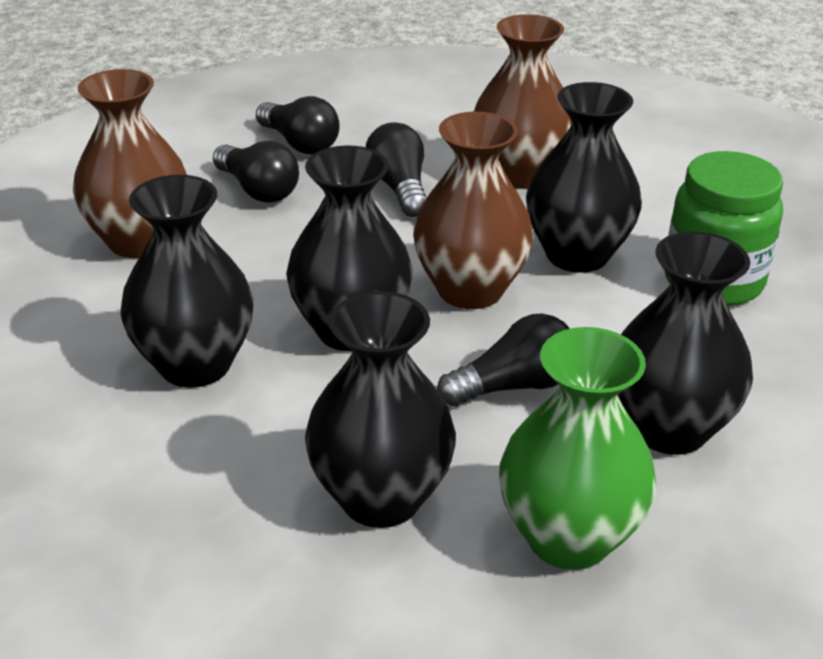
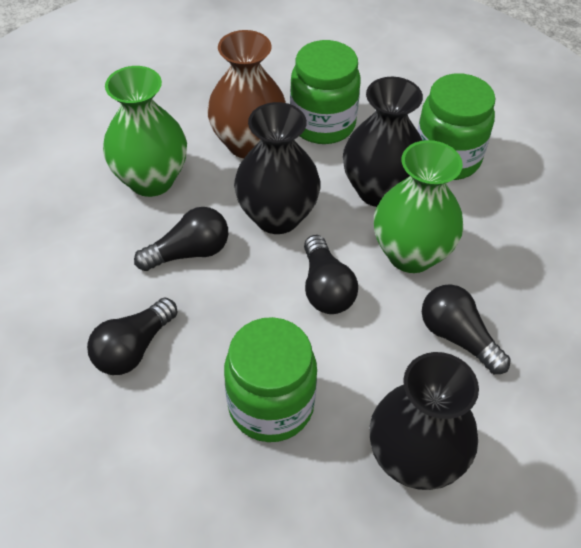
black vase: 5 -> 3
brown vase: 3 -> 1
green jar: 1 -> 3
green vase: 1 -> 2

